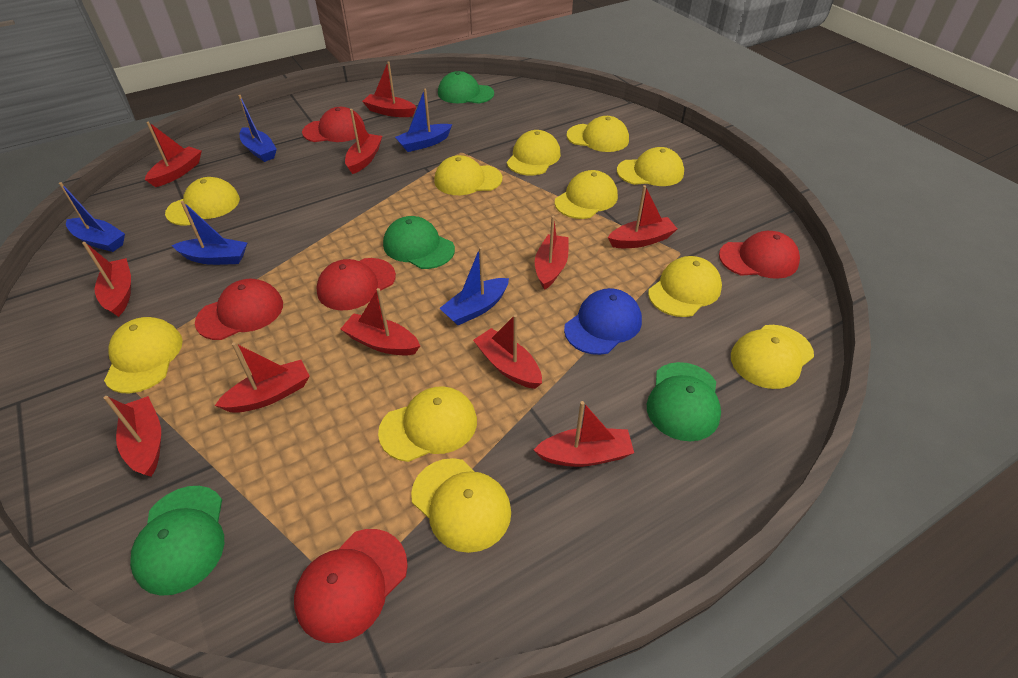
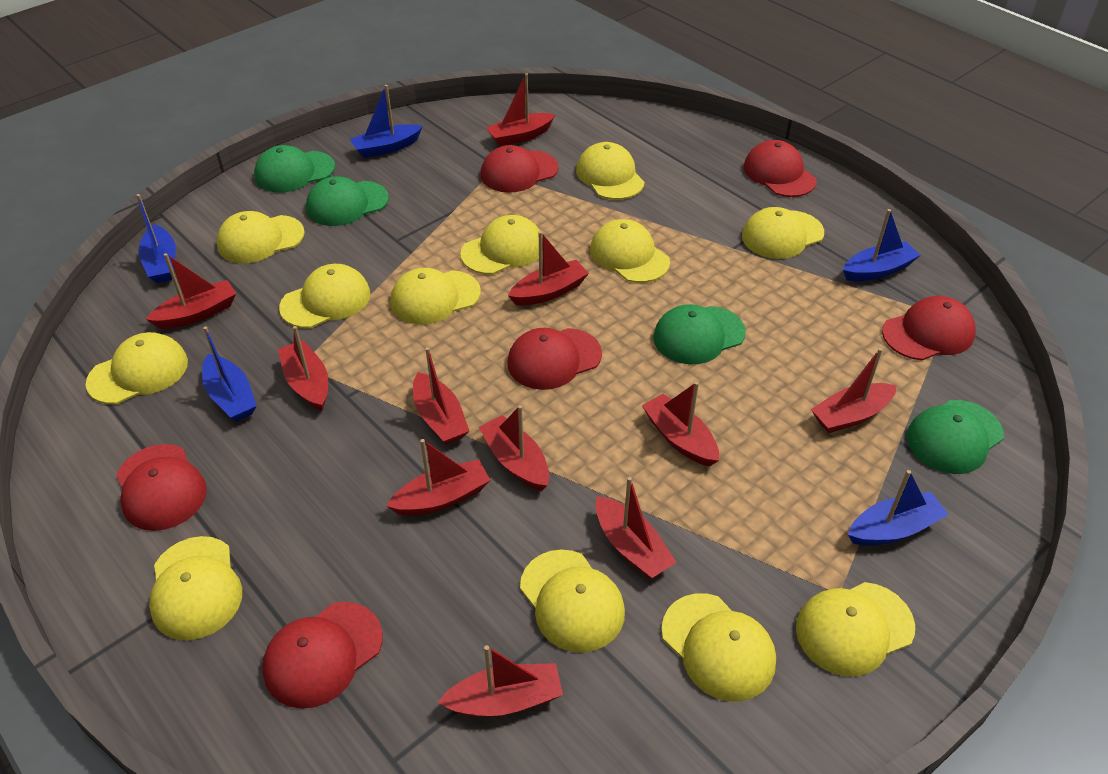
blue cap: 1 -> 0
red cap: 5 -> 6
yellow cap: 11 -> 12

